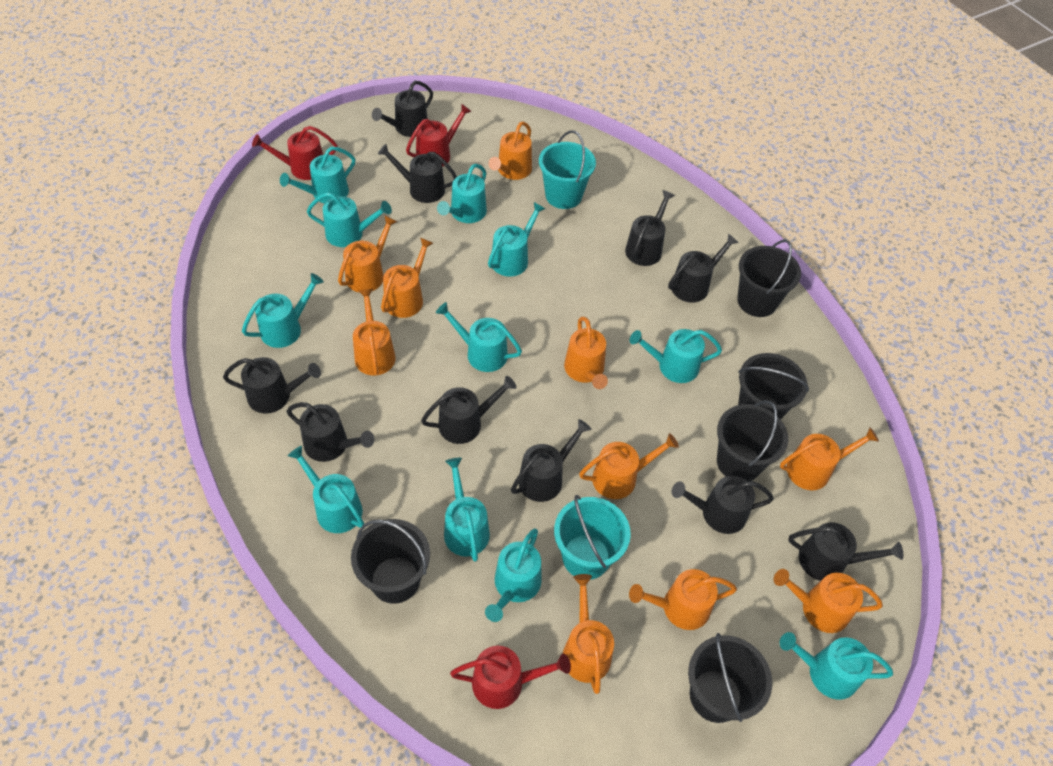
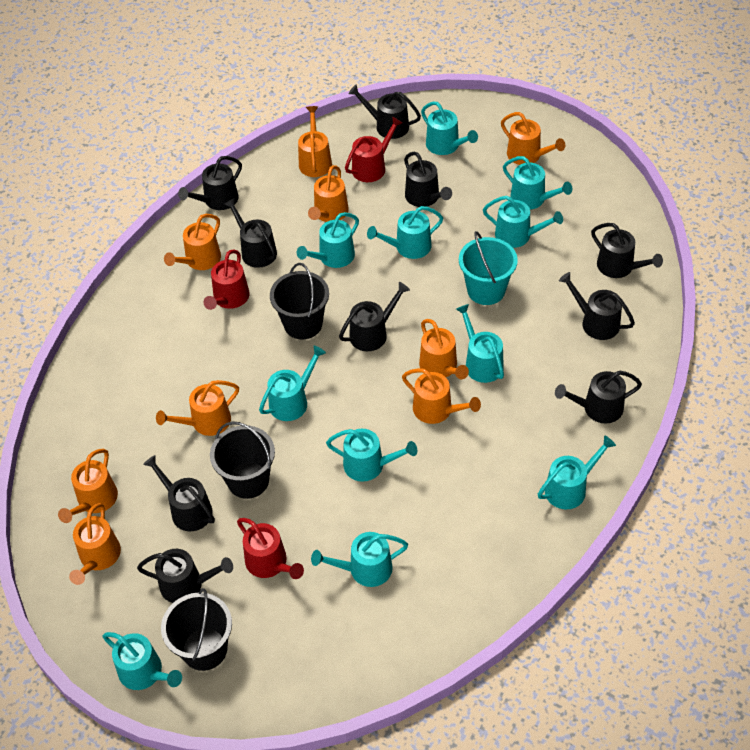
black bucket: 5 -> 3
orange watering can: 10 -> 9
turquoise bucket: 2 -> 1

